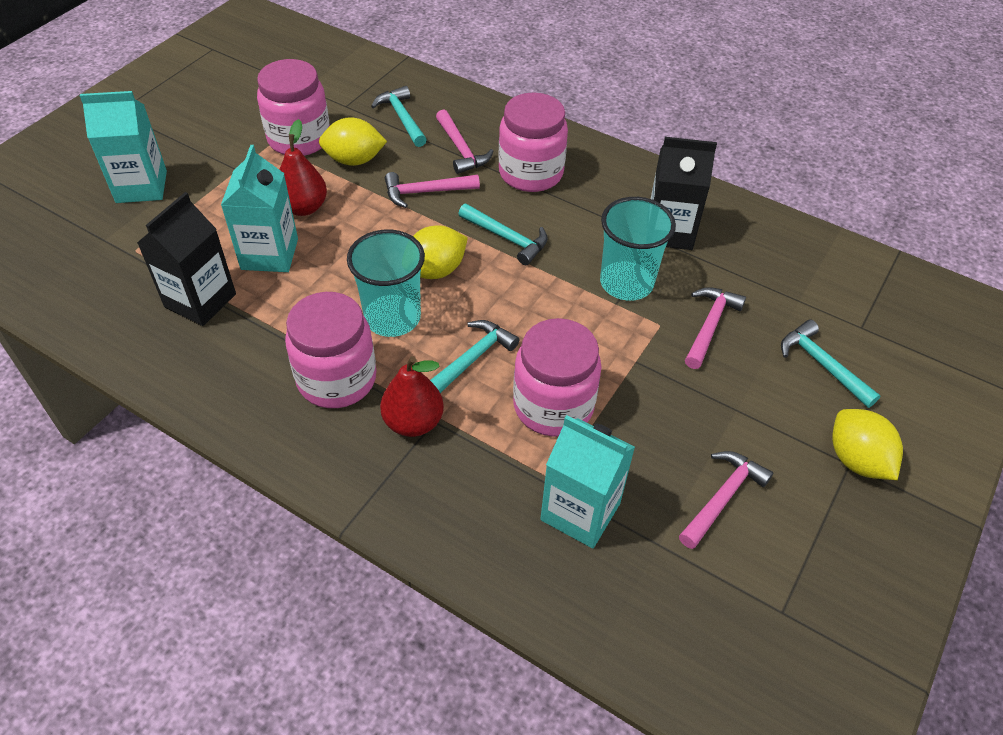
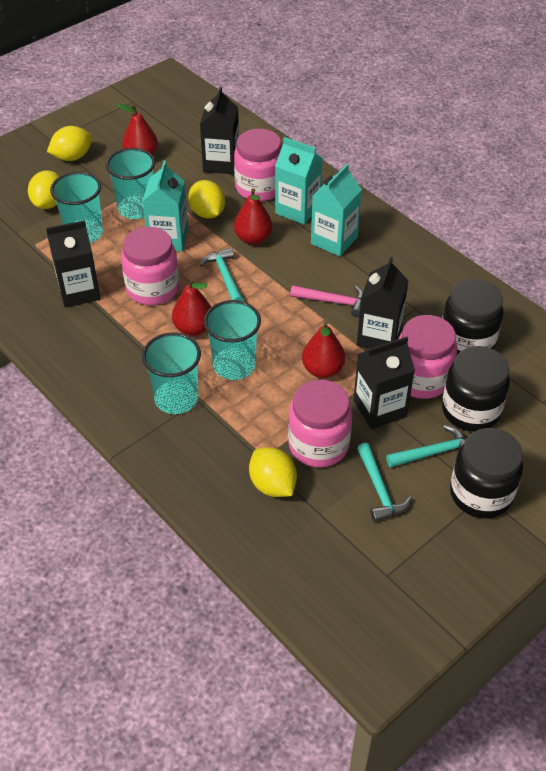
black carton: 2 -> 4
black jar: 0 -> 3
pink hammer: 4 -> 1
red pear: 2 -> 4
turquoise cup: 2 -> 4
turquoise hammer: 4 -> 3
yellow lemon: 3 -> 4

